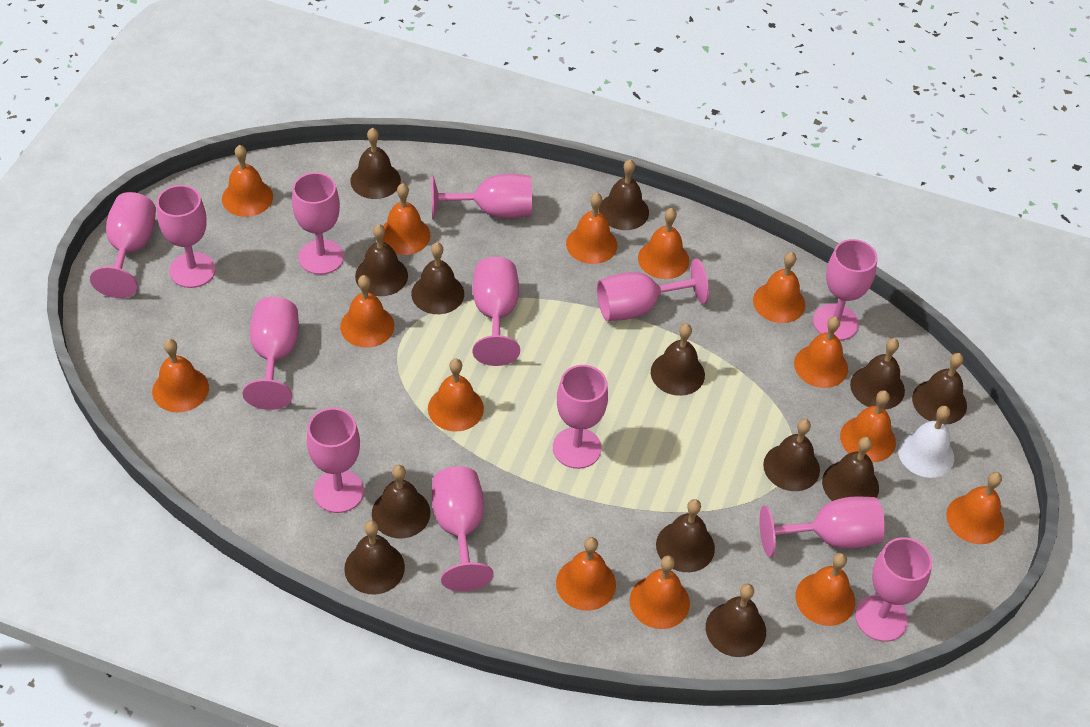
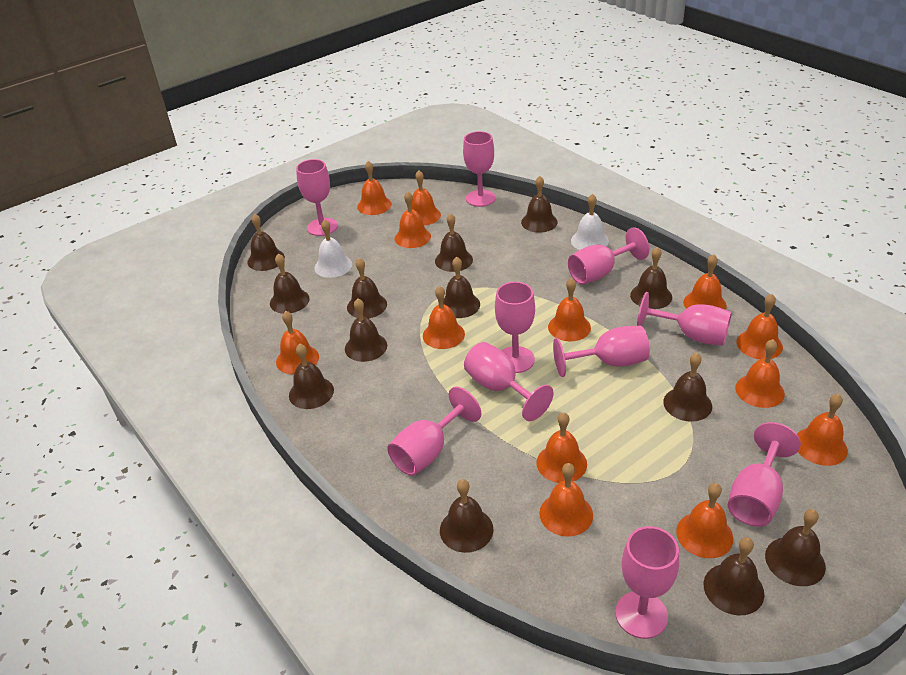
orange bell: 14 -> 13
pink goblet: 13 -> 10
white bell: 1 -> 2

